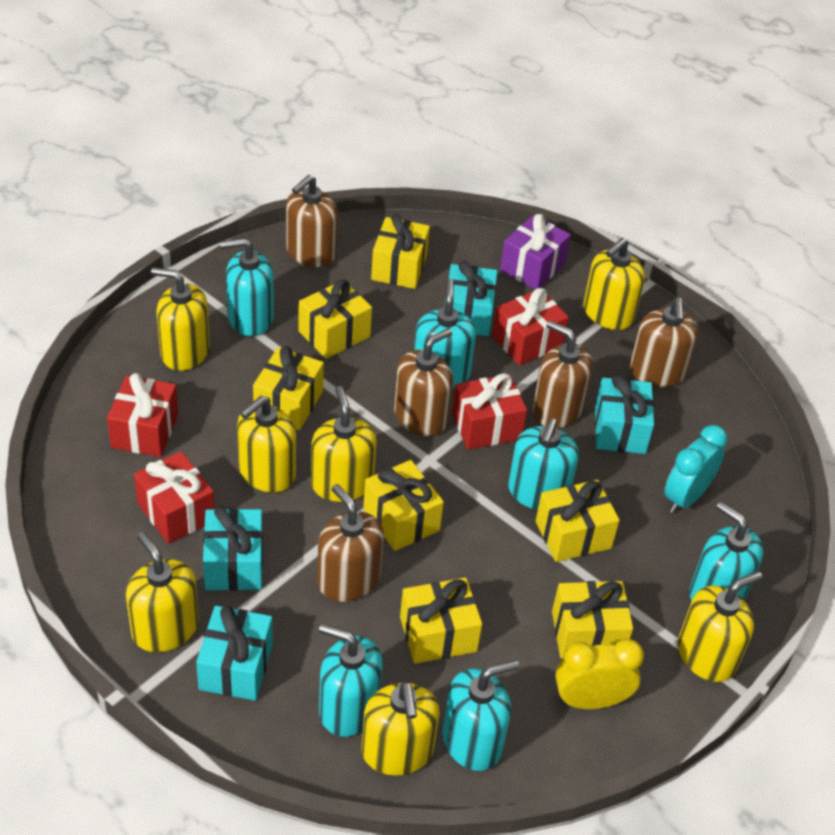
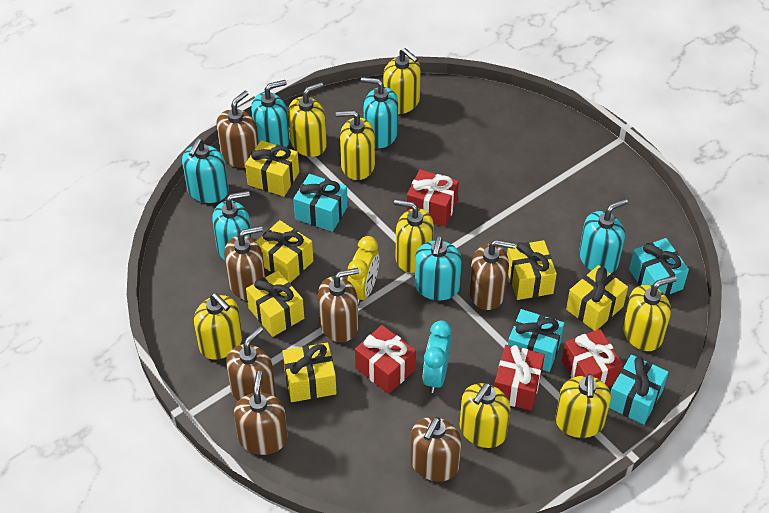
brown soap dispenser: 5 -> 7
purple gift: 1 -> 0
yellow gift: 7 -> 6
yellow soap dispenser: 7 -> 8

